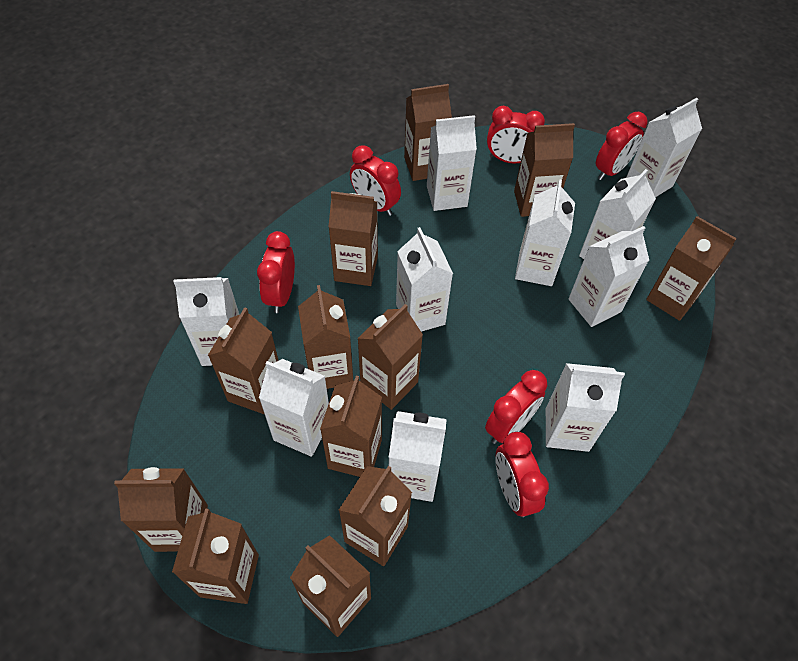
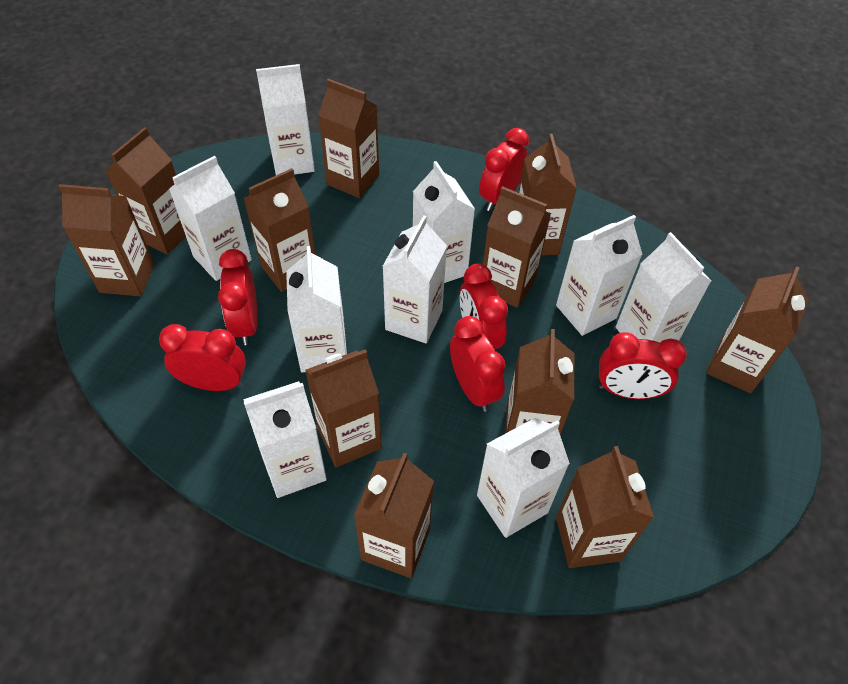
brown carton: 12 -> 11
white carton: 10 -> 9

